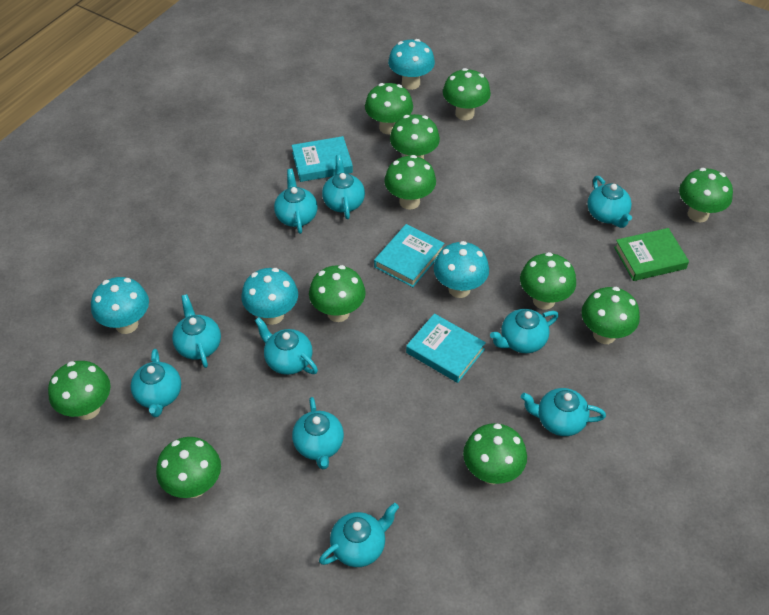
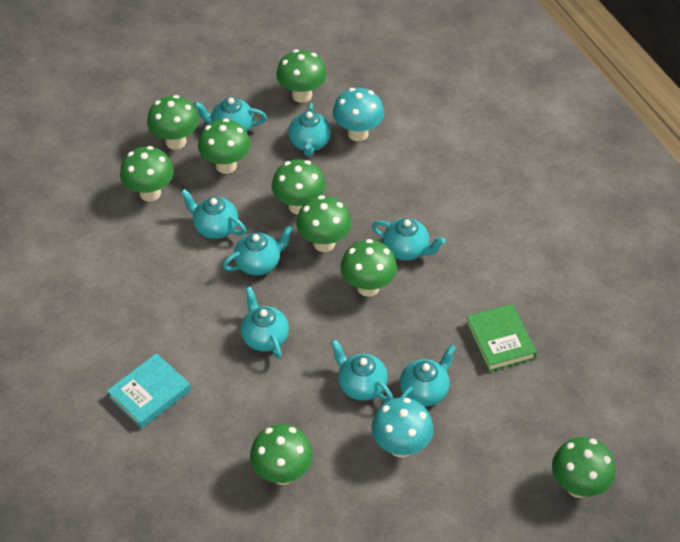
green mushroom: 11 -> 9
turquoise book: 3 -> 1
turquoise mushroom: 4 -> 2
turquoise teapot: 10 -> 8

